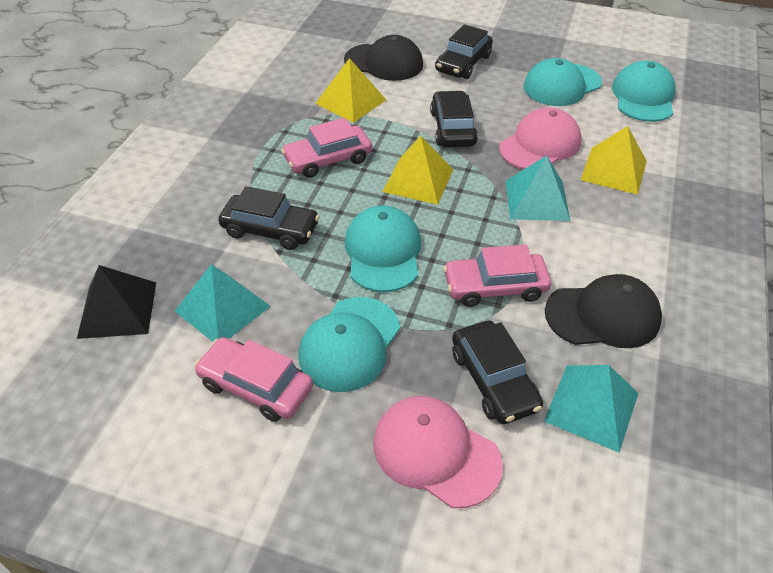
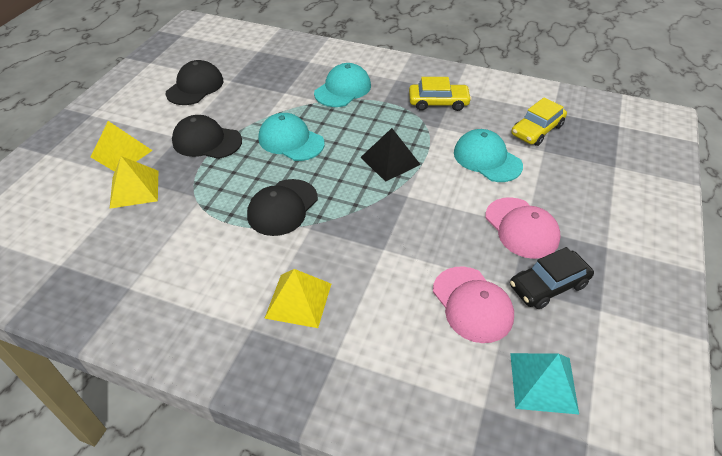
black cap: 2 -> 3
black car: 4 -> 1
pink car: 3 -> 0
turquoise cap: 4 -> 3
turquoise pyramid: 3 -> 1
yellow car: 0 -> 2

